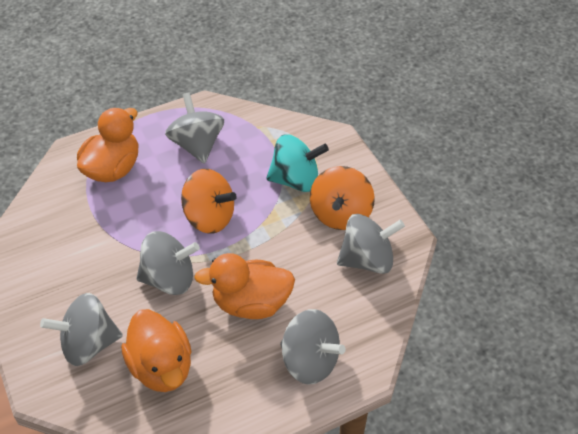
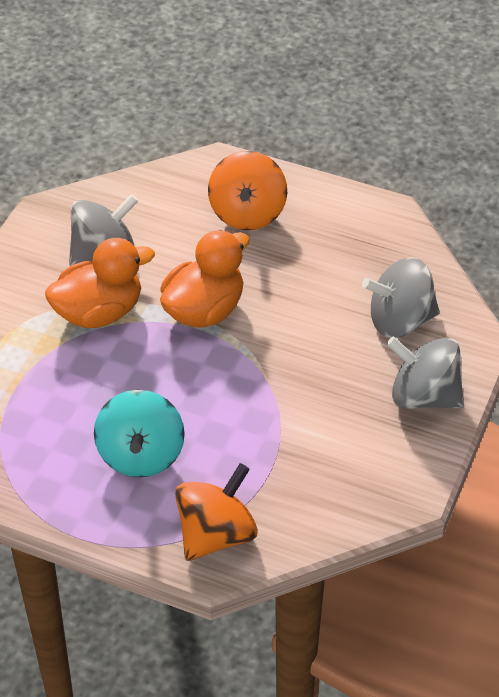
grey spinning top: 5 -> 3
orange duck: 3 -> 2

